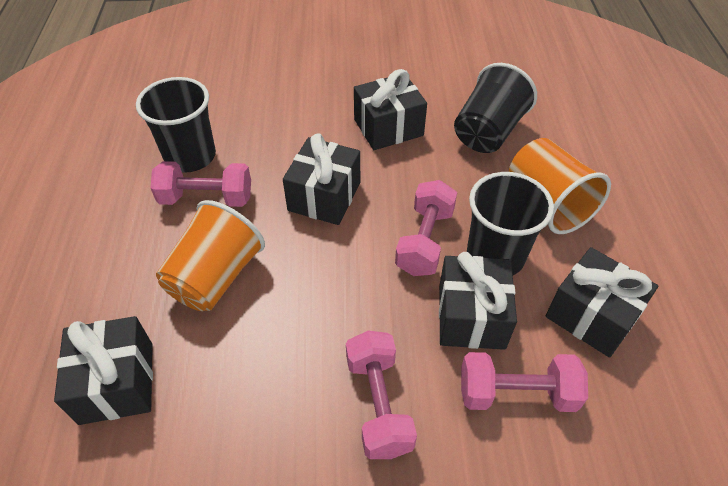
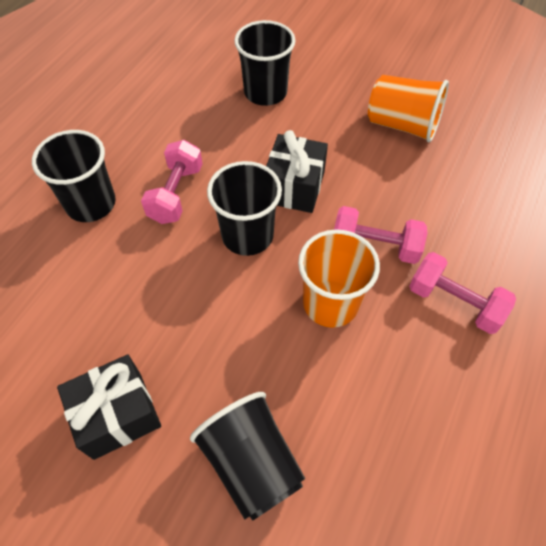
black cup: 3 -> 4
black gift: 5 -> 2
pink dumbbell: 4 -> 3

